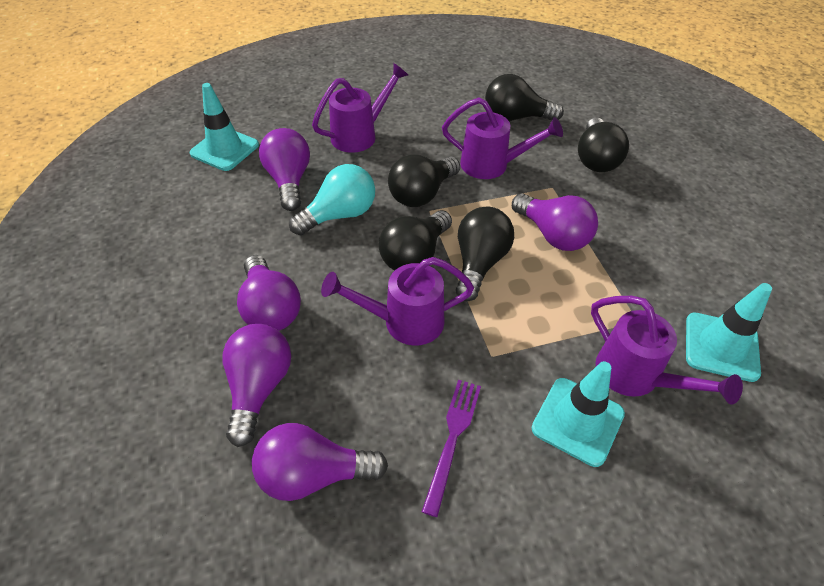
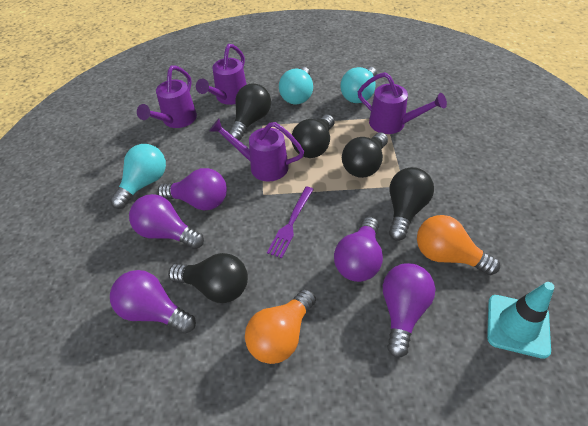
orange light bulb: 0 -> 2
turquoise light bulb: 1 -> 3
turquoise traffic cone: 3 -> 1

